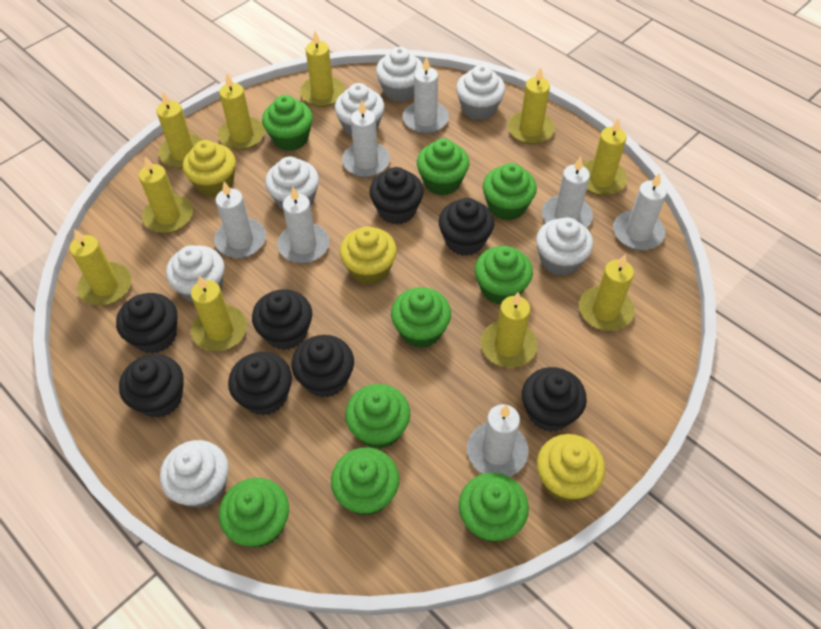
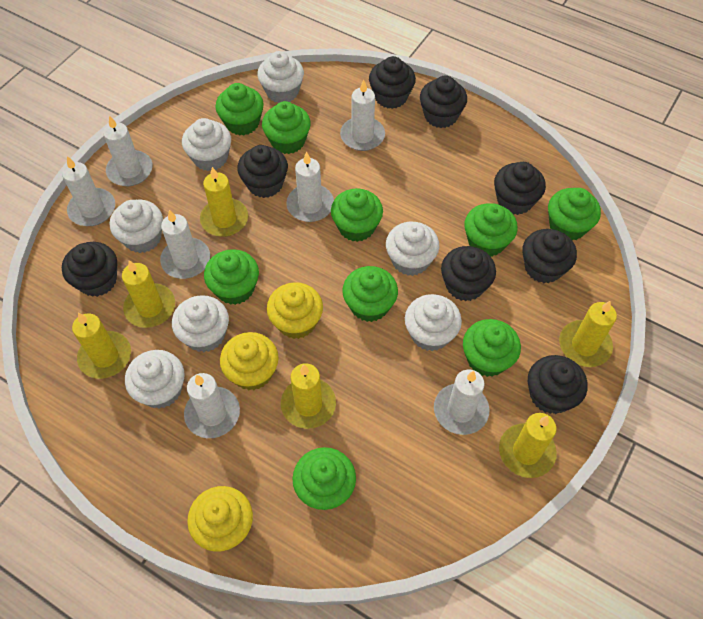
yellow candle: 10 -> 6

